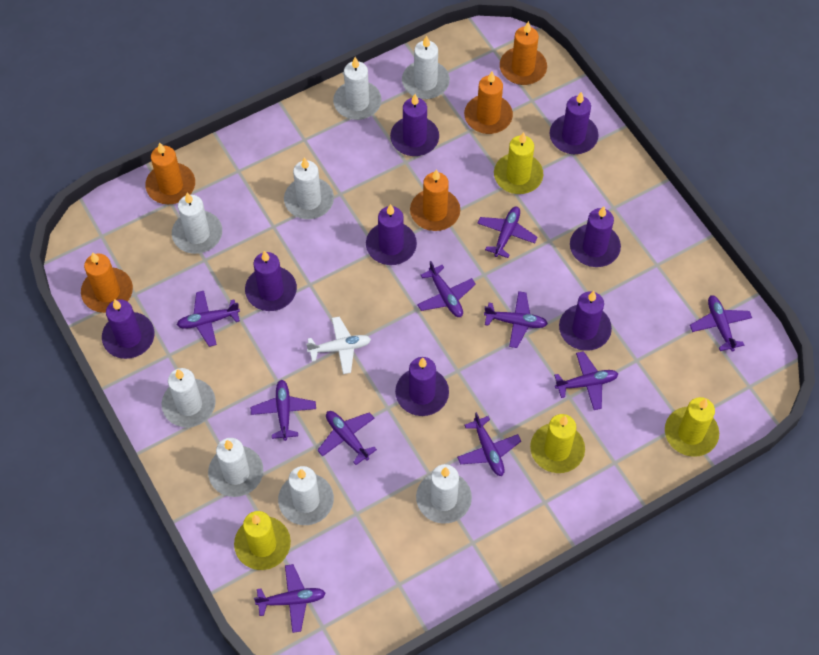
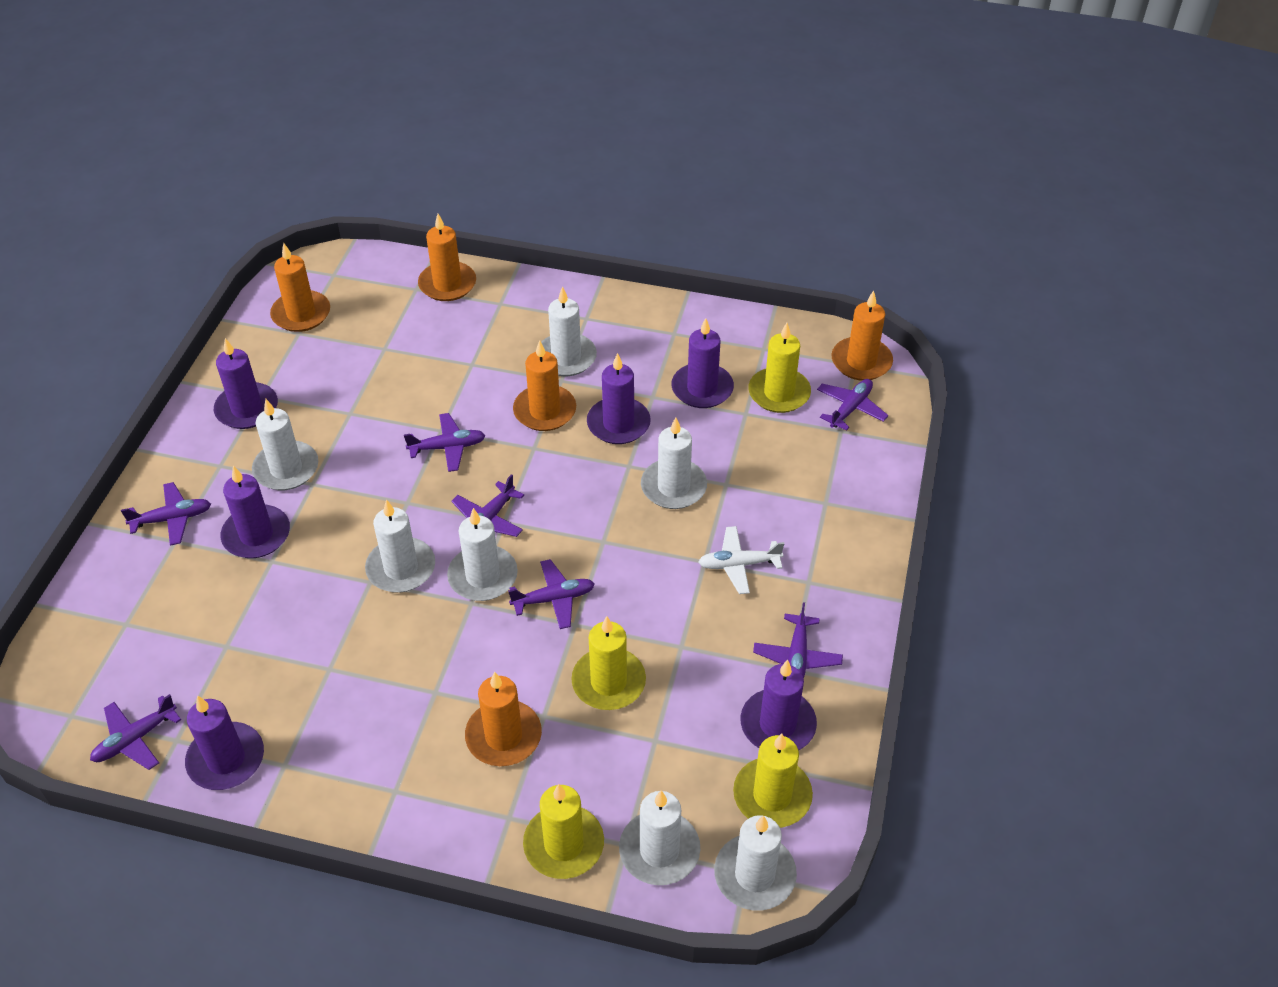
purple candle: 8 -> 6
purple plane: 10 -> 7
white candle: 8 -> 7

